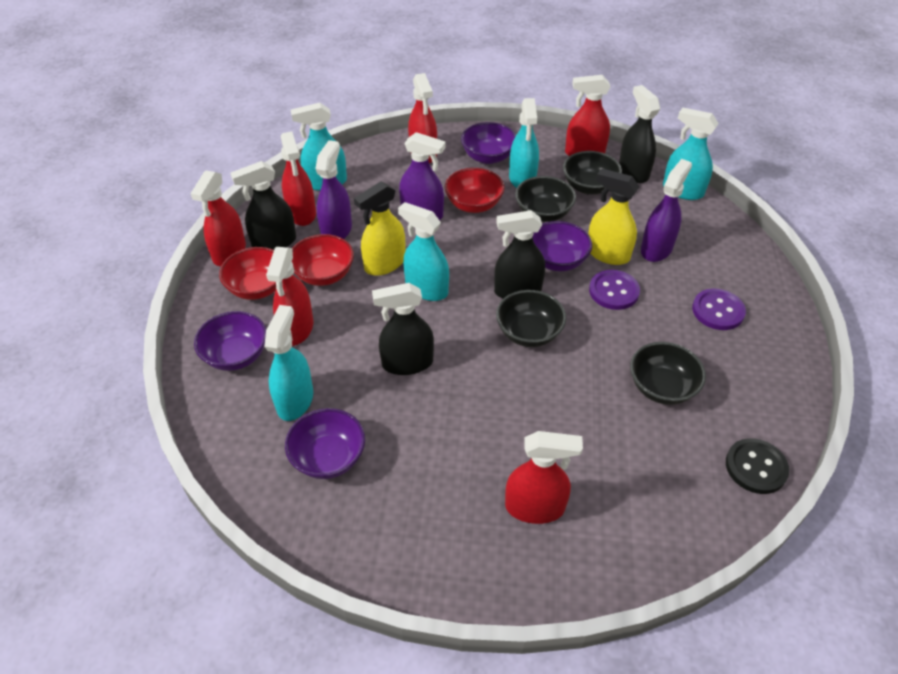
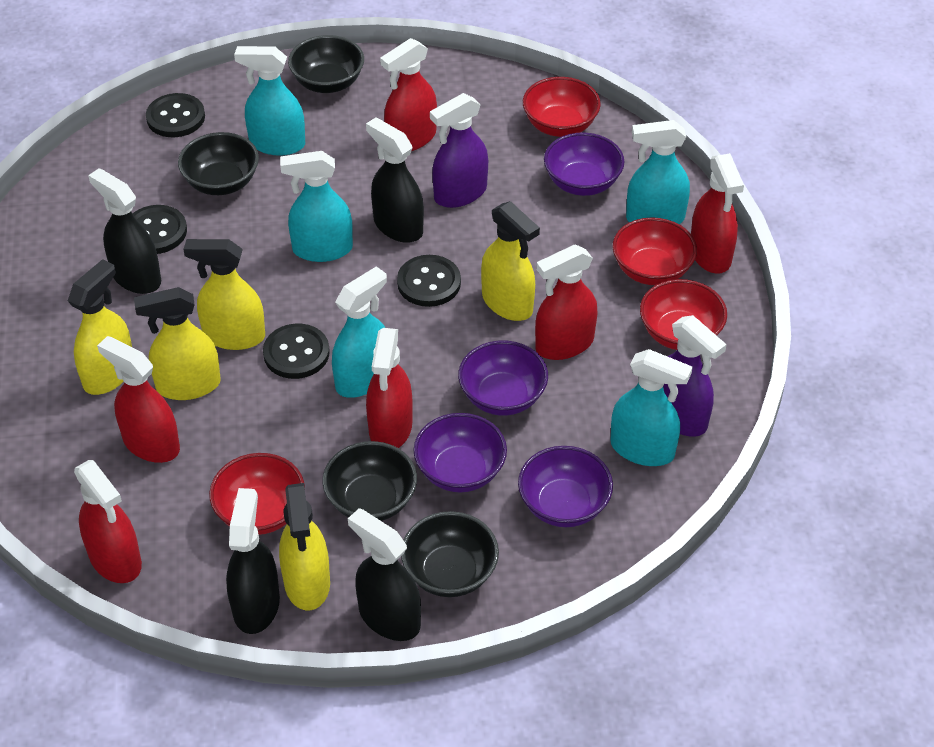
black button: 1 -> 4
purple button: 2 -> 0
purple spray bottle: 3 -> 2
red bowl: 3 -> 4
yellow spray bottle: 2 -> 5

